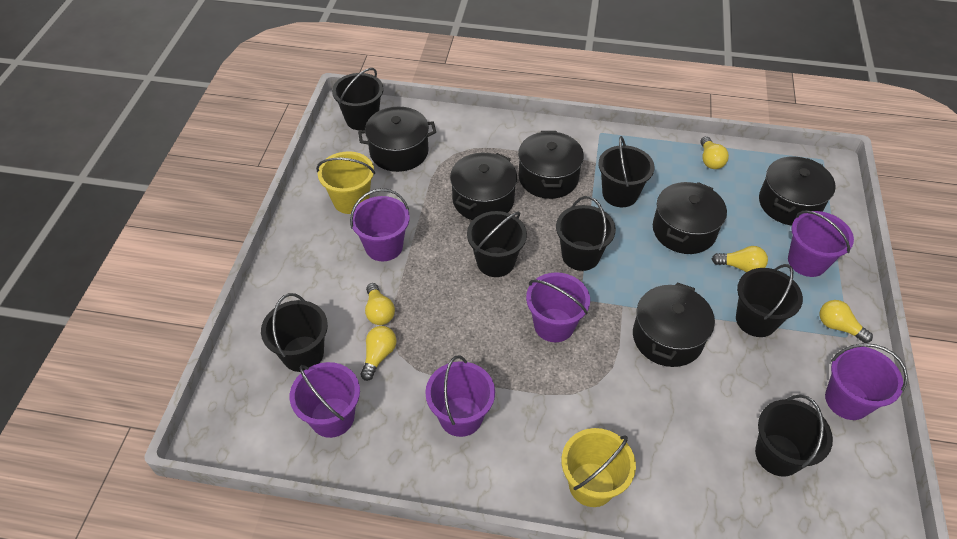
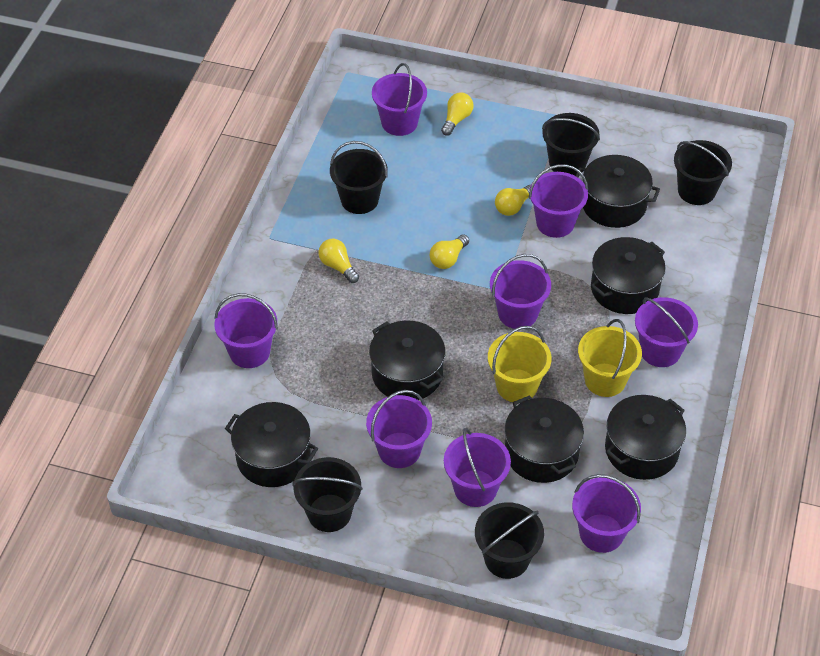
black bucket: 7 -> 5
purple bucket: 6 -> 8
yellow light bulb: 5 -> 4

